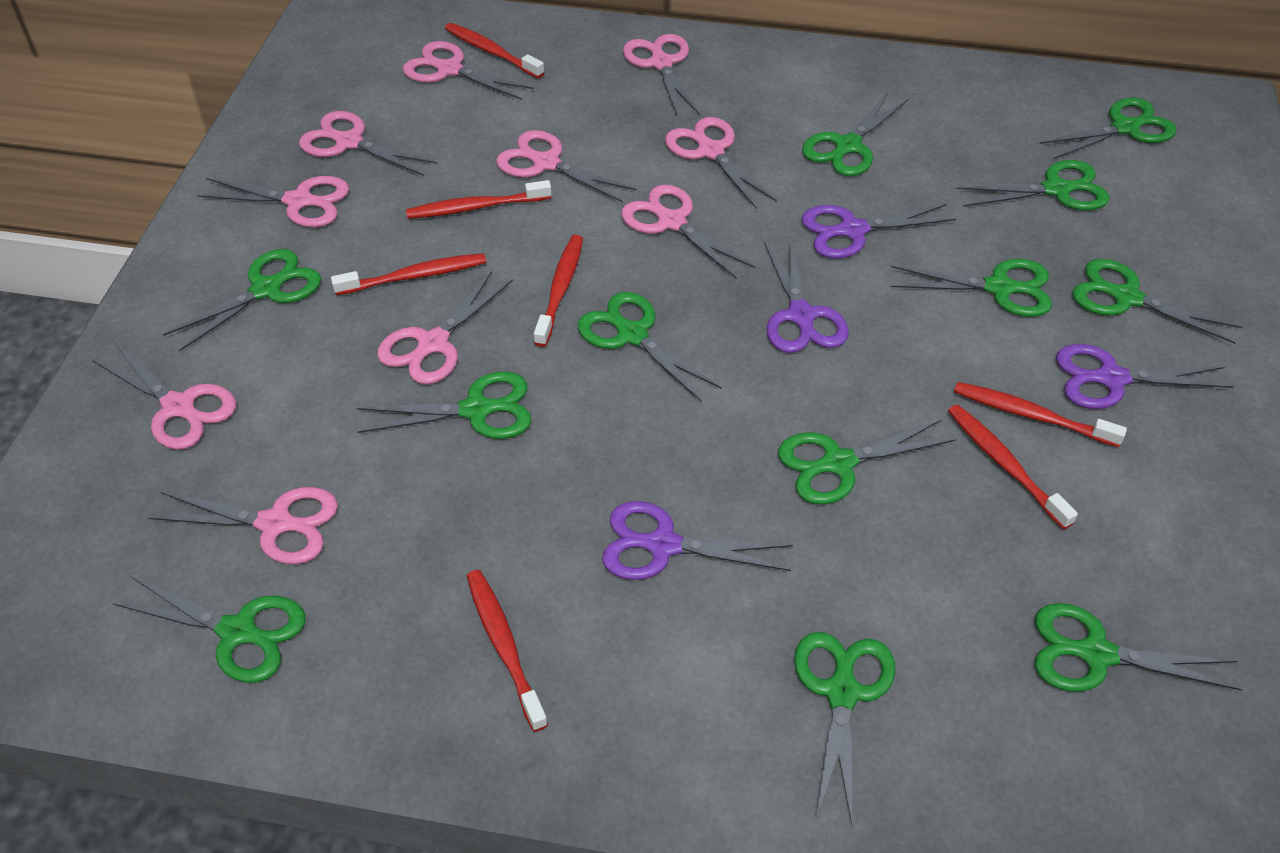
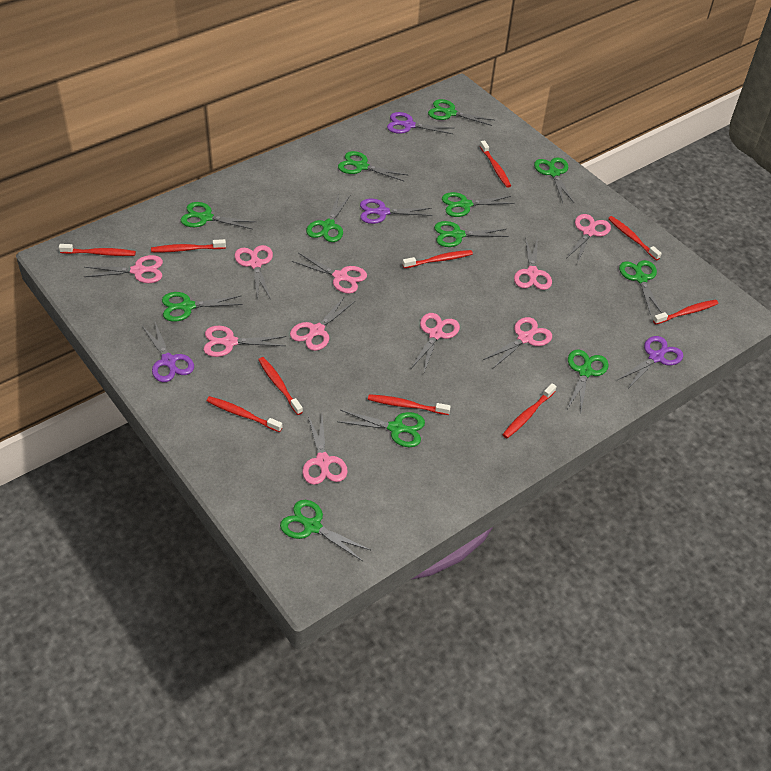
red toothbrush: 7 -> 10

